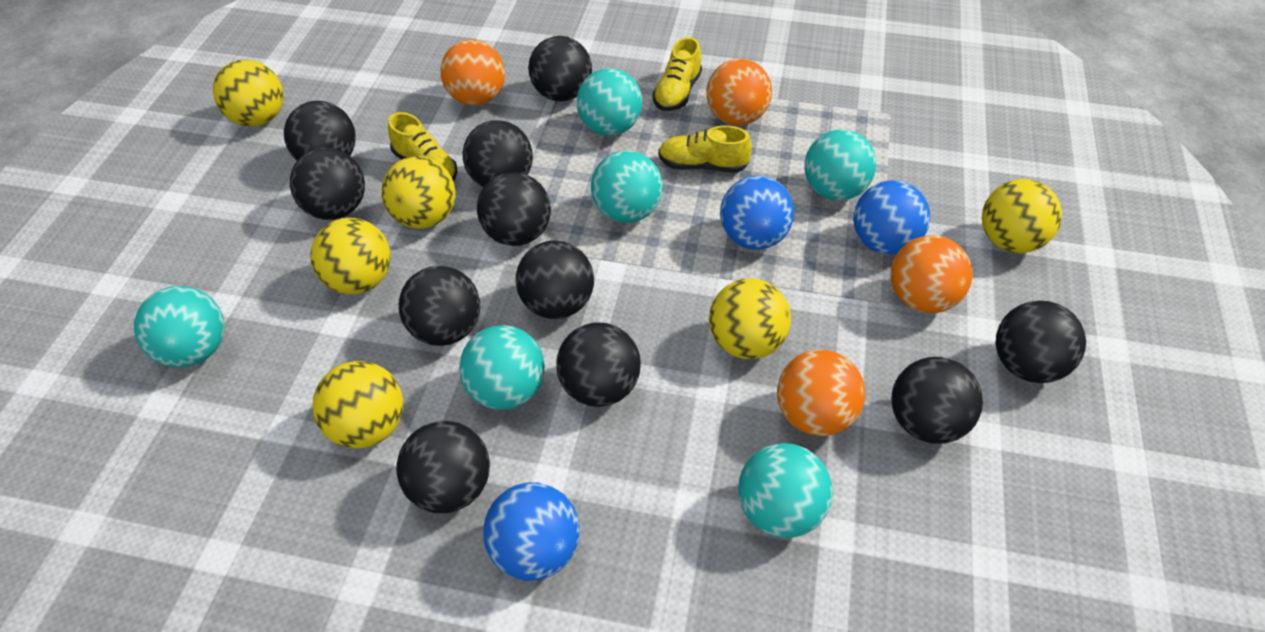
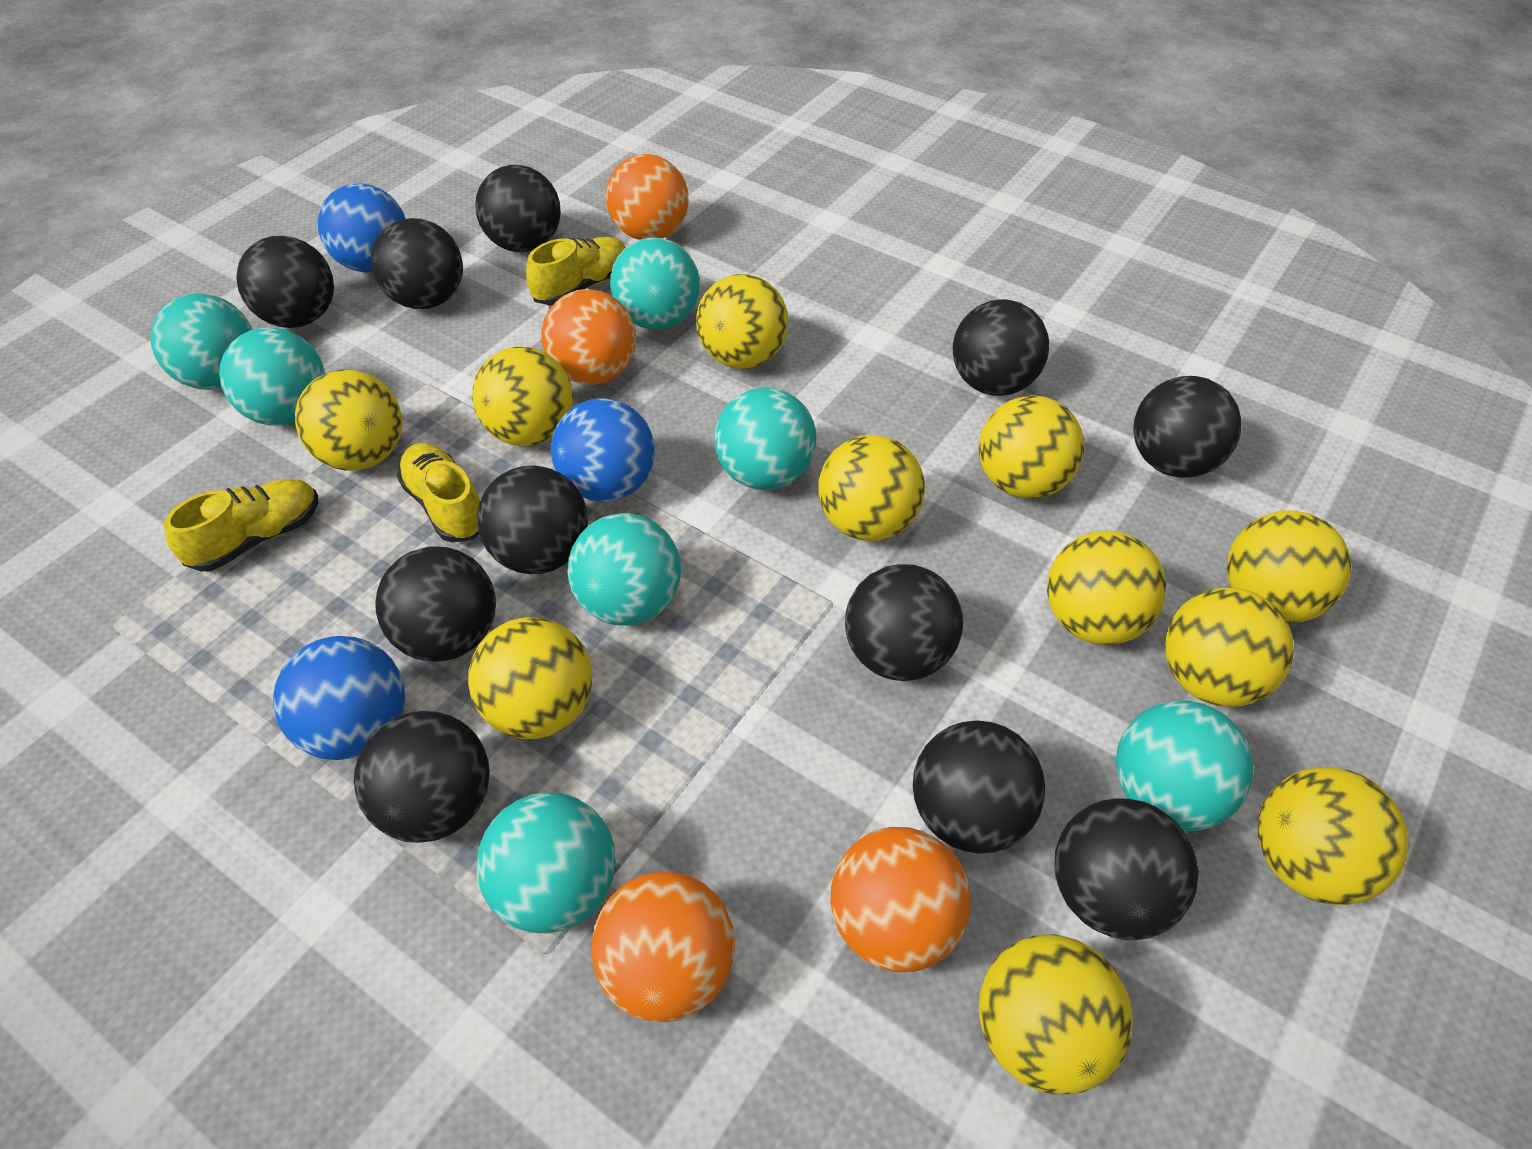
turquoise ball: 6 -> 7
yellow ball: 6 -> 11

